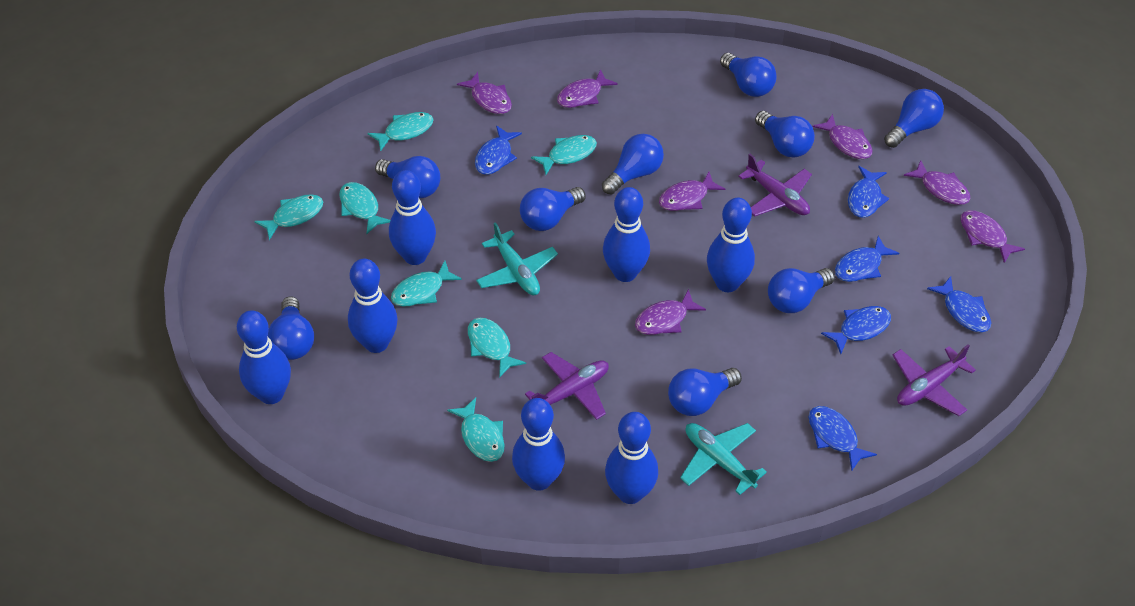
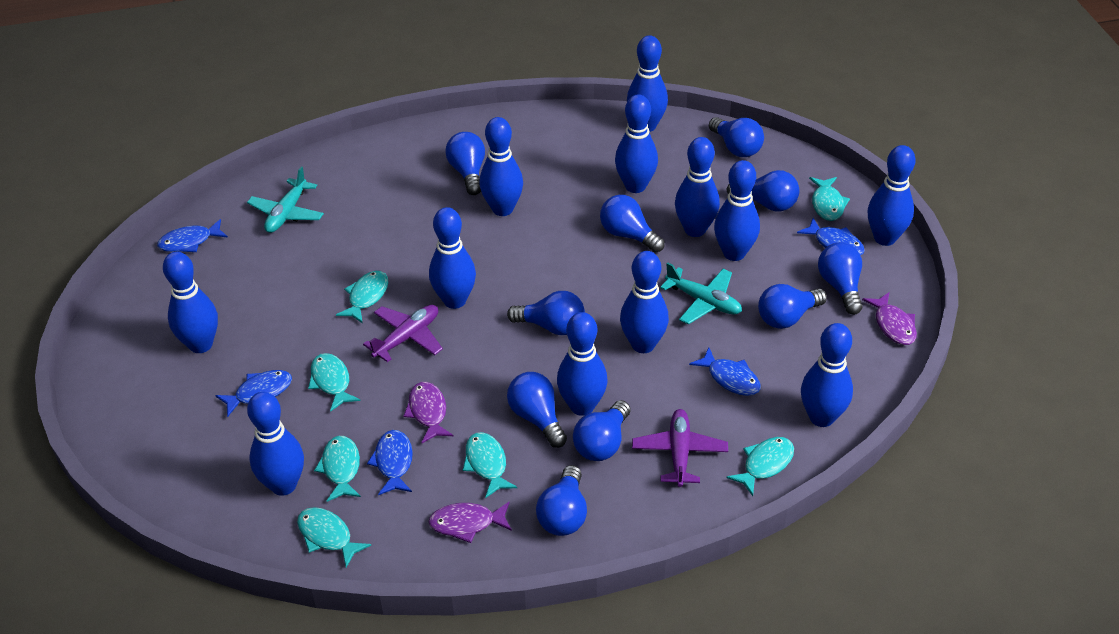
blue bowling pin: 7 -> 12
blue fish: 6 -> 5
blue light bulb: 9 -> 10
purple fish: 7 -> 3
purple plane: 3 -> 2

